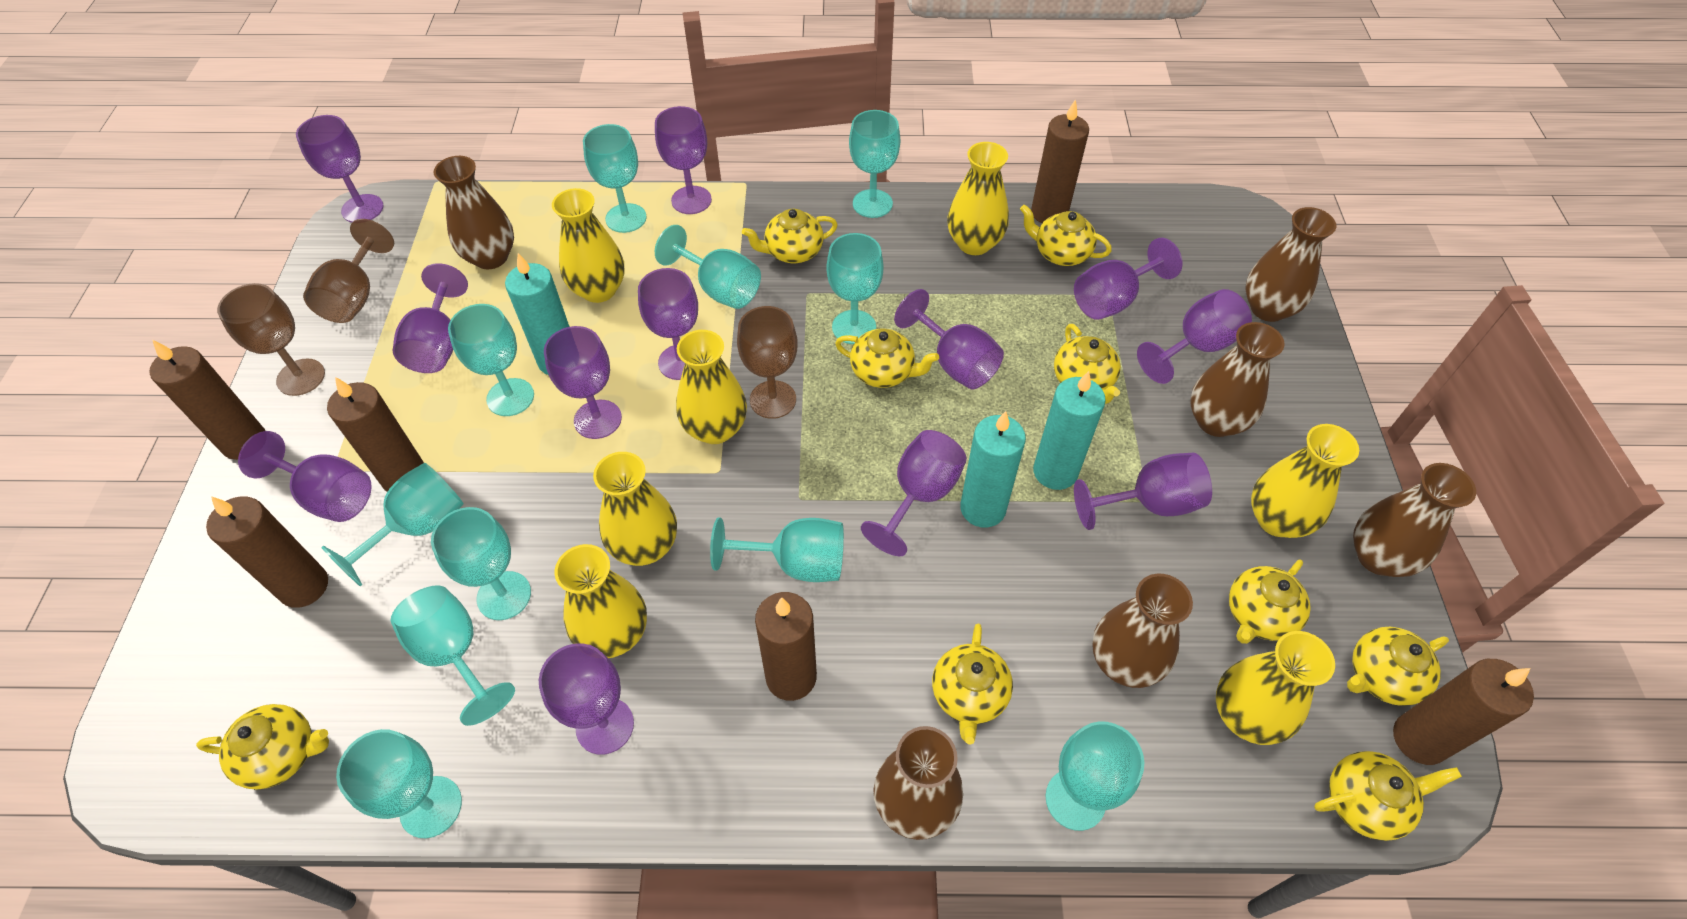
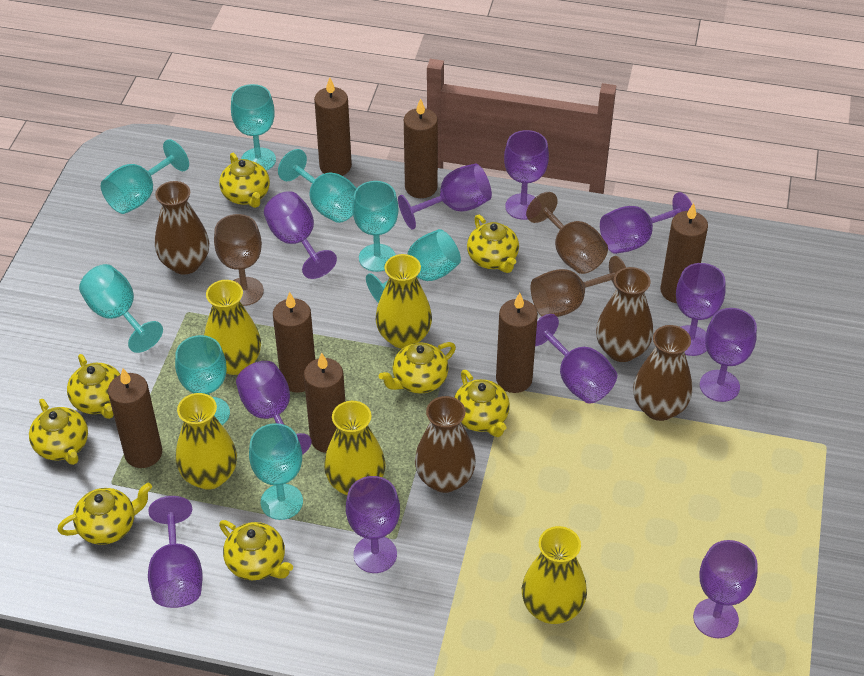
brown candle: 6 -> 7
brown vase: 6 -> 4
purple goblet: 12 -> 11
turquoise candle: 3 -> 0
turquoise goblet: 11 -> 8
yellow teapot: 9 -> 8
yellow vase: 7 -> 5

